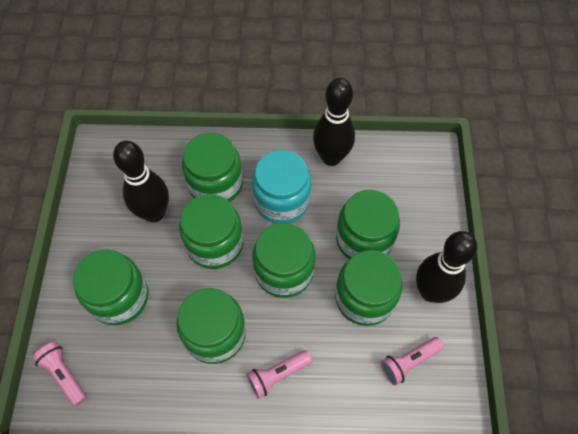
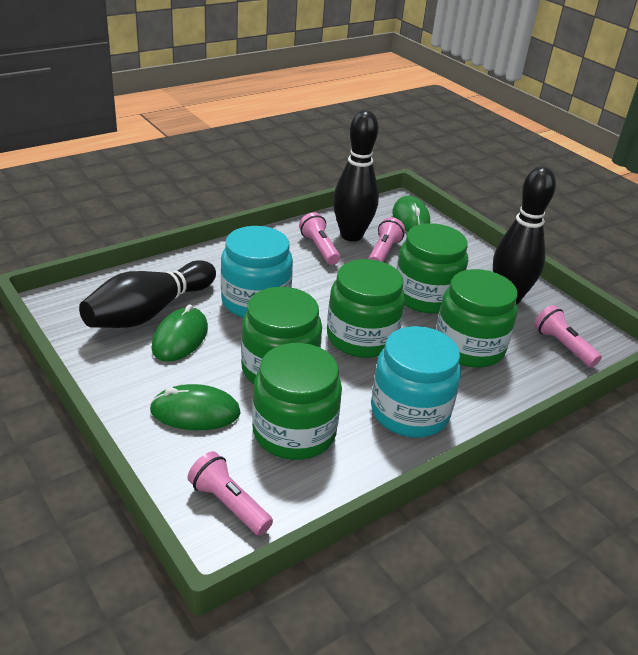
green jar: 7 -> 5
green mouse: 0 -> 3
pink flashlight: 3 -> 4
turquoise jar: 1 -> 2

